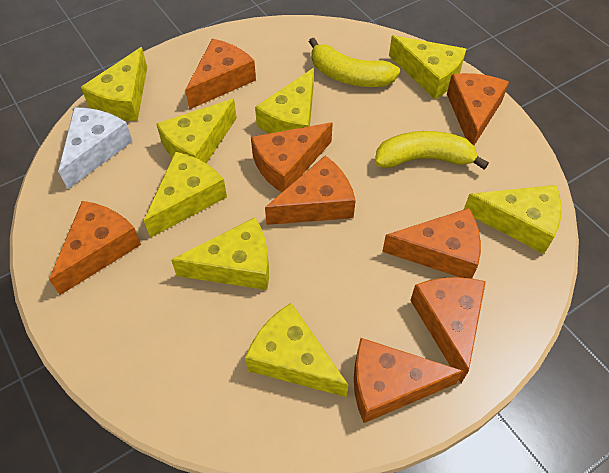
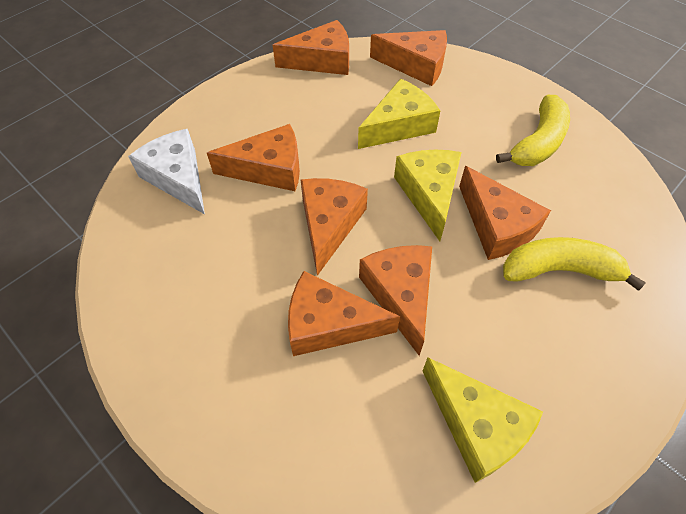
orange cheese: 8 -> 7
yellow cheese: 8 -> 3

